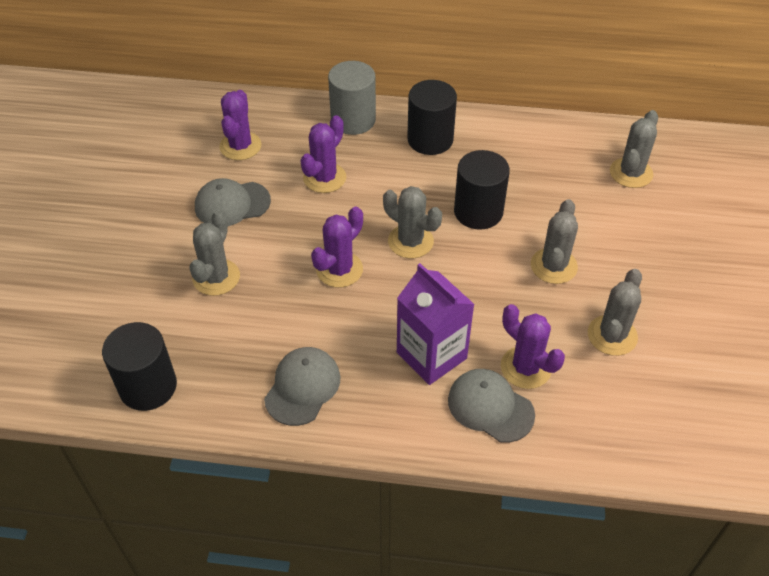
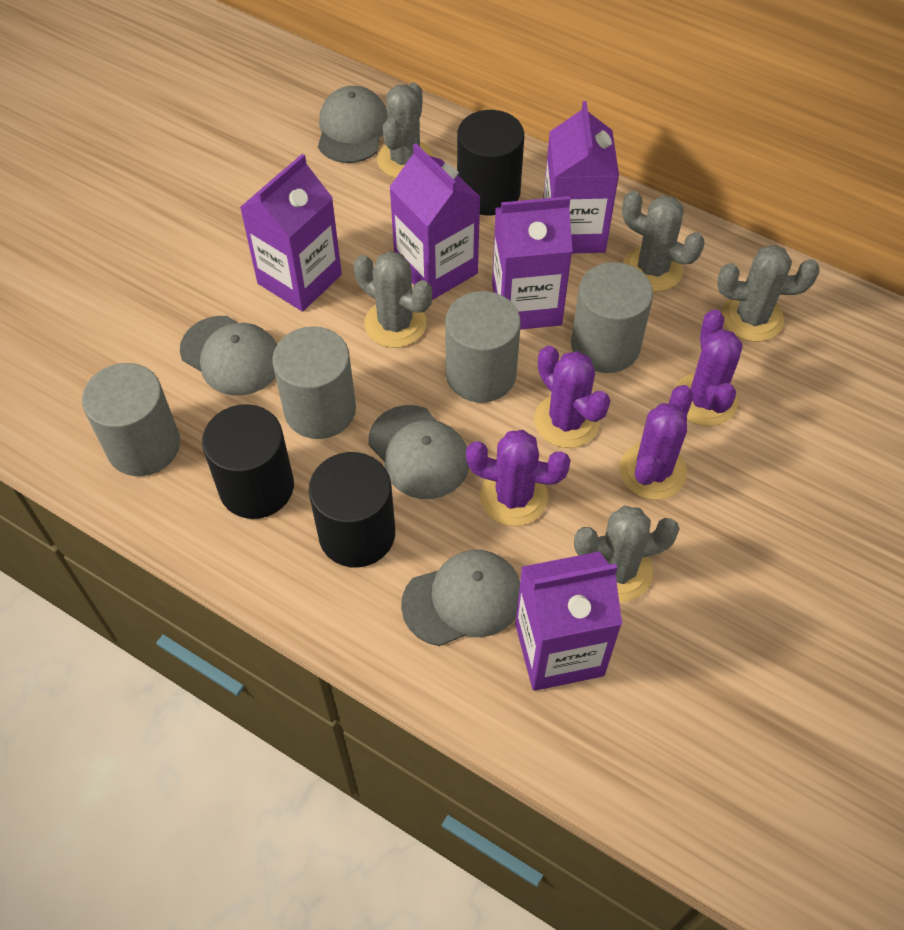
grey cap: 3 -> 4
grey cylinder: 1 -> 4
purple carton: 1 -> 5

